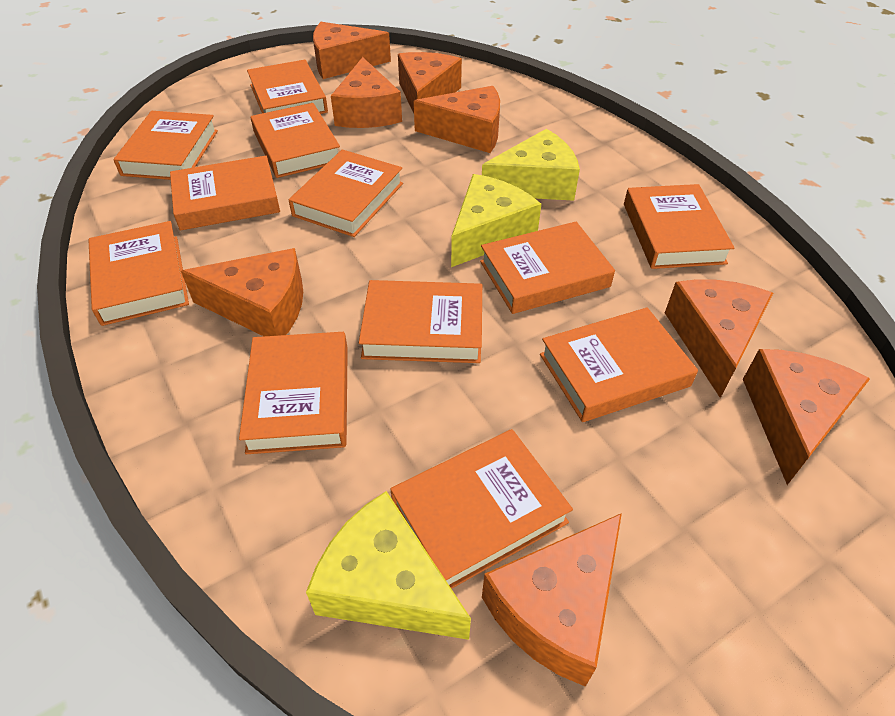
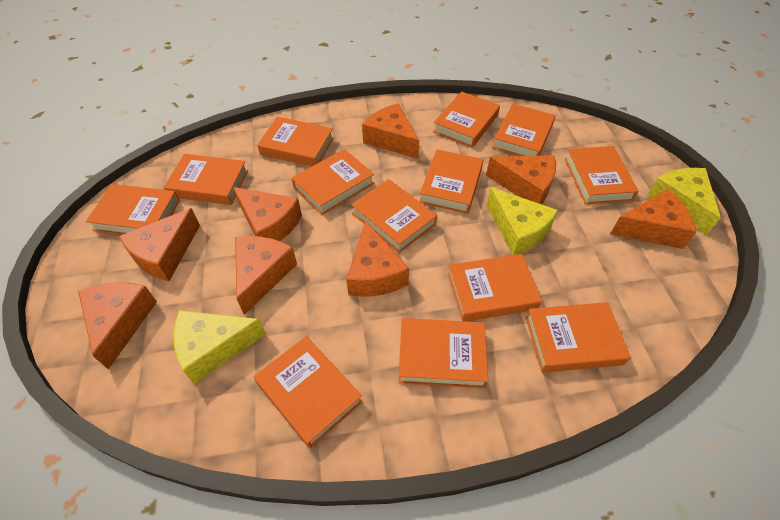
orange book: 12 -> 13

